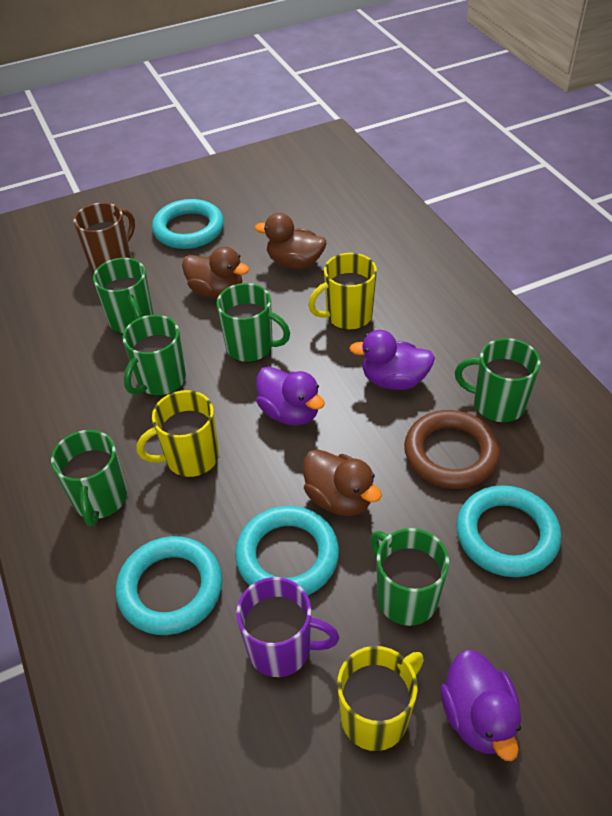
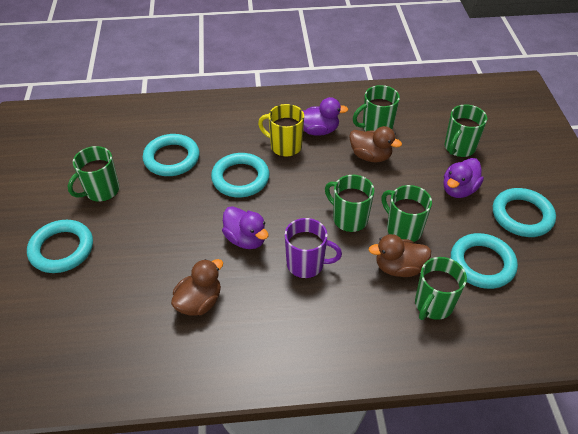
brown mug: 1 -> 0
brown ring: 1 -> 0
turquoise ring: 4 -> 5
yellow mug: 3 -> 1

